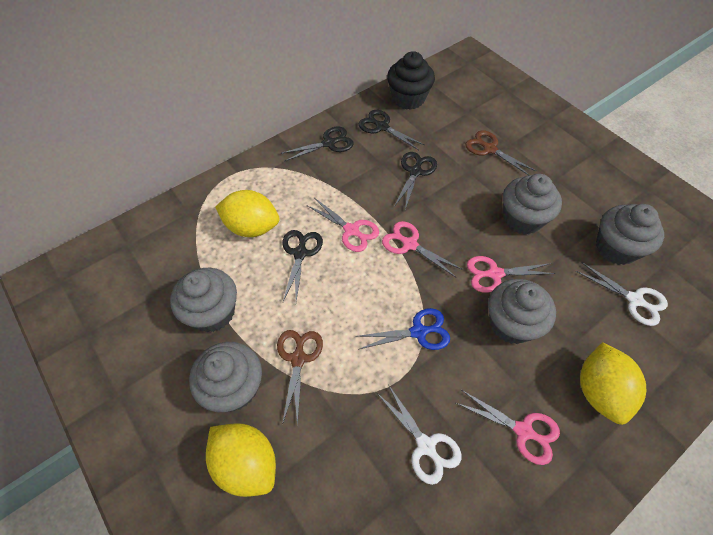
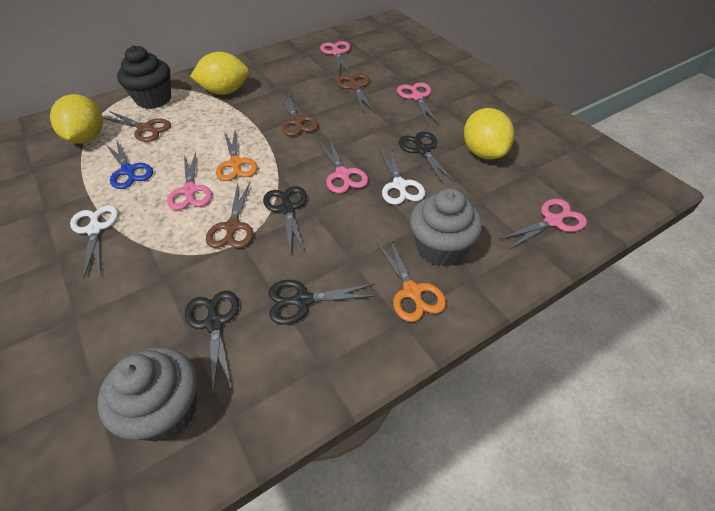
brown scissors: 2 -> 4
grey cupcake: 5 -> 2
orange scissors: 0 -> 2
pink scissors: 4 -> 5

